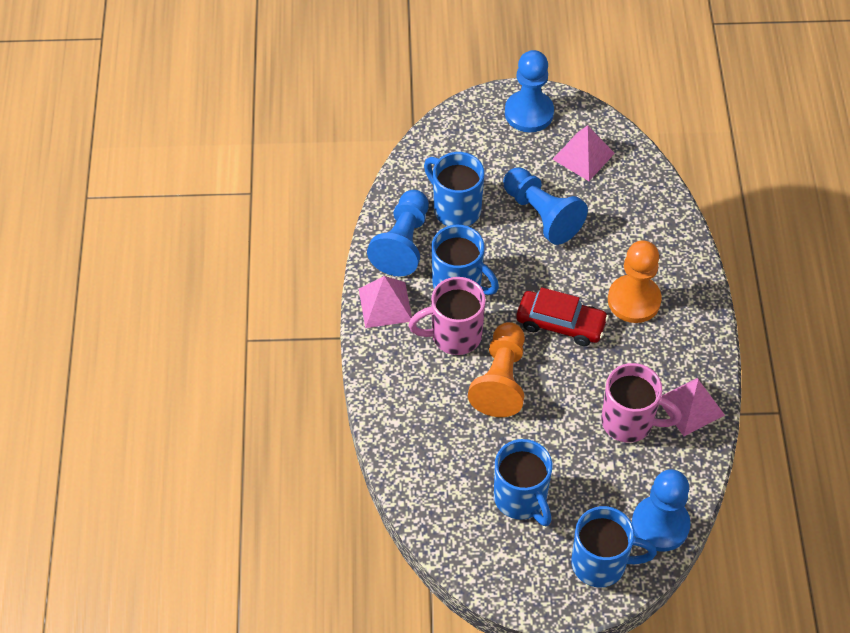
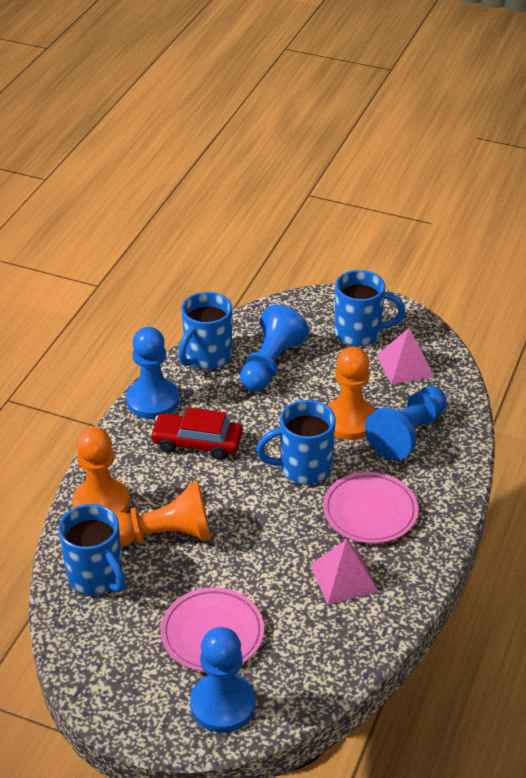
orange pawn: 2 -> 3
pink mug: 2 -> 0
pink plate: 0 -> 2
pink pyramid: 3 -> 2

